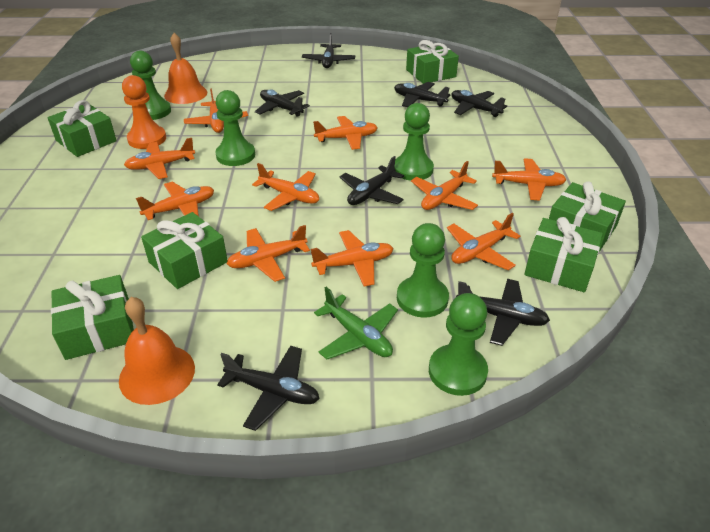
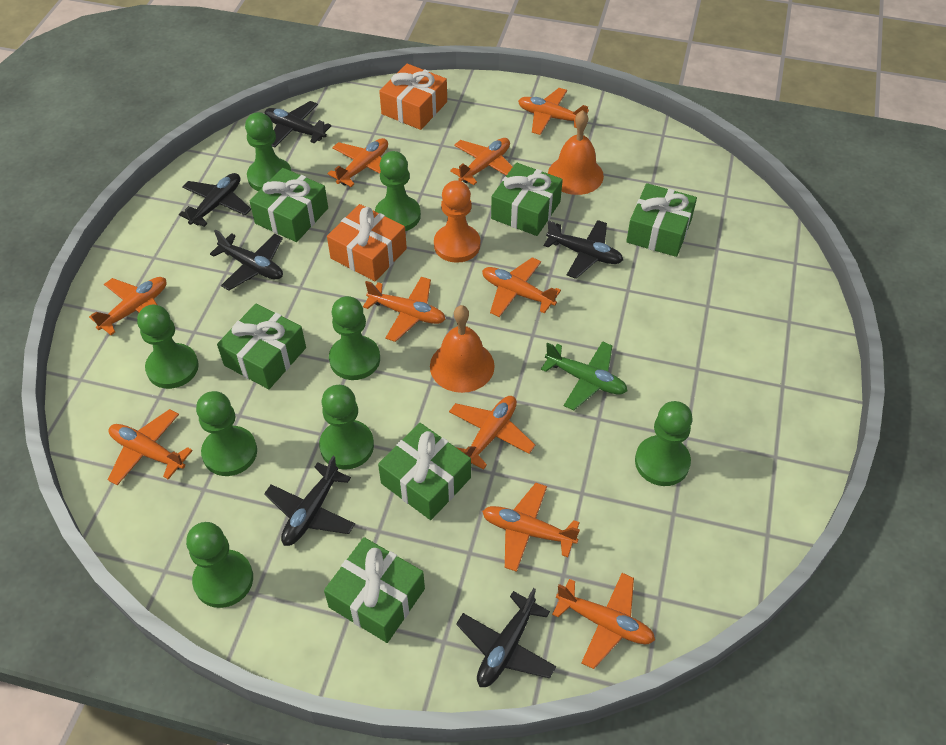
black plane: 7 -> 6
green pawn: 5 -> 8
orange gift: 0 -> 2

